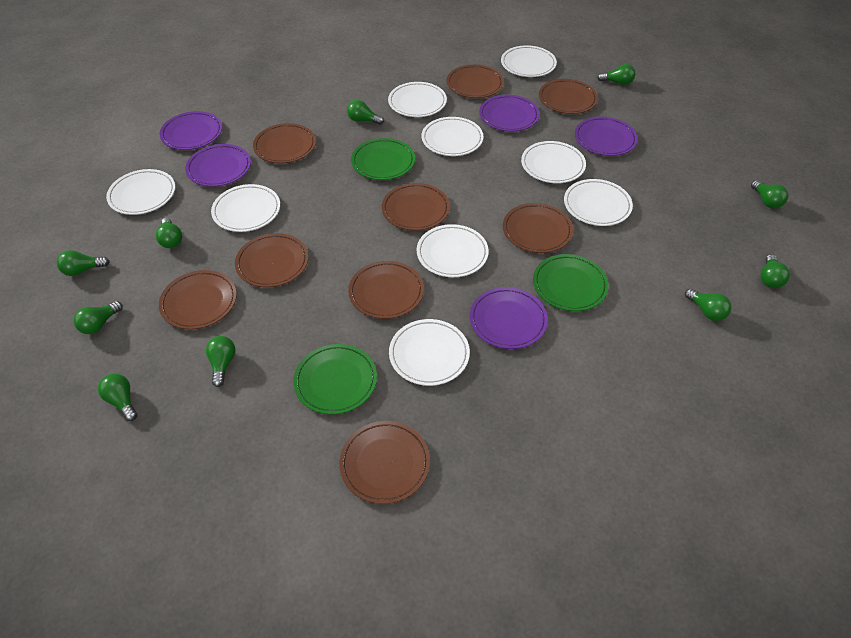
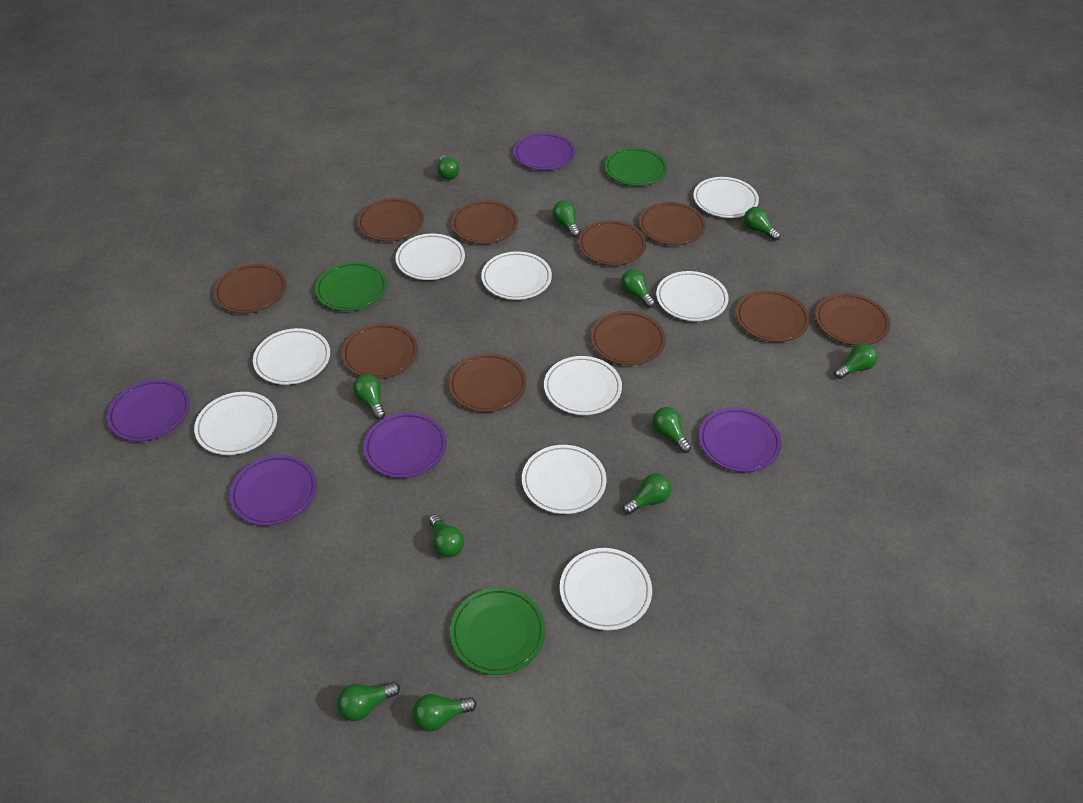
brown plate: 9 -> 10
green light bulb: 10 -> 11

